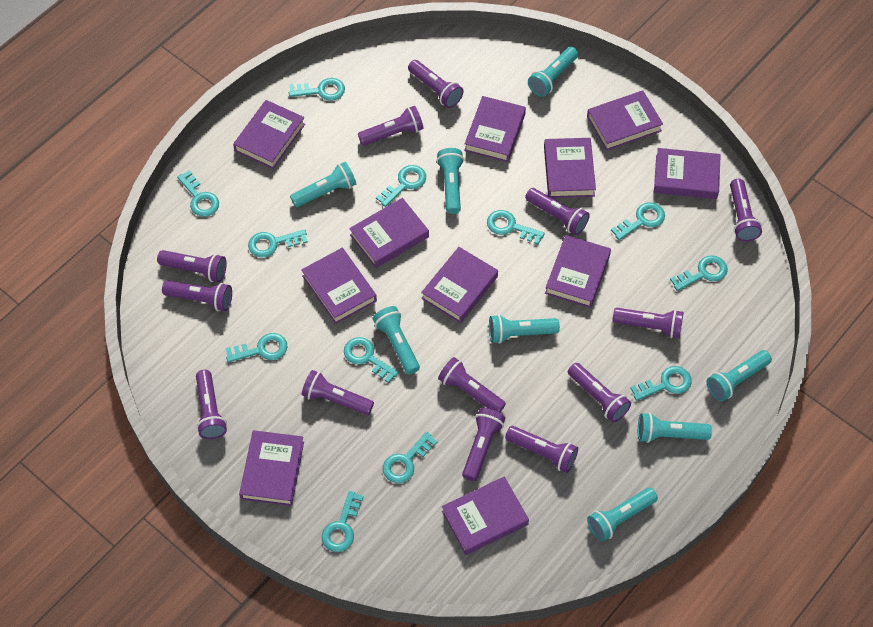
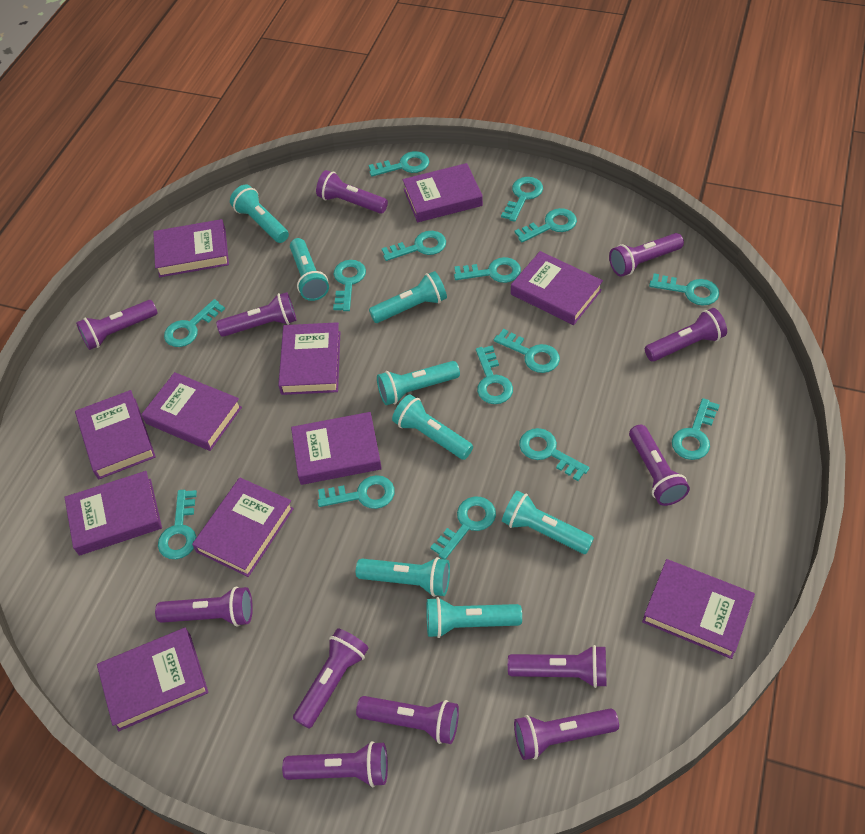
purple flashlight: 13 -> 12
turquoise key: 12 -> 15

